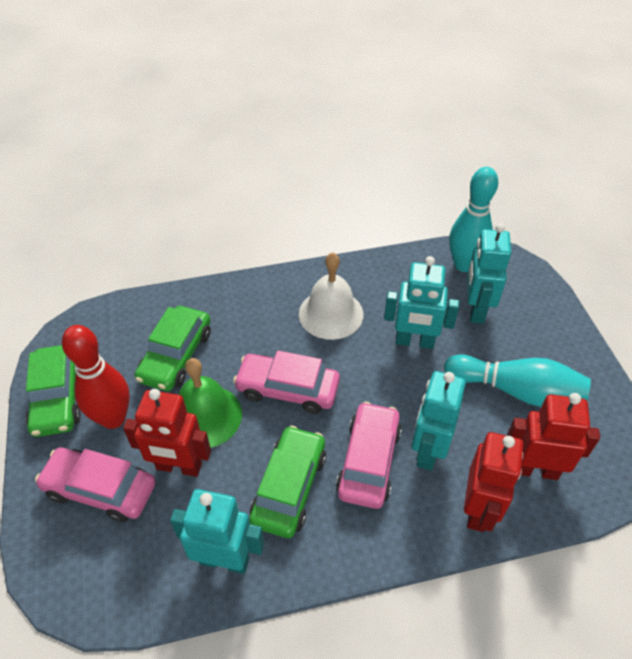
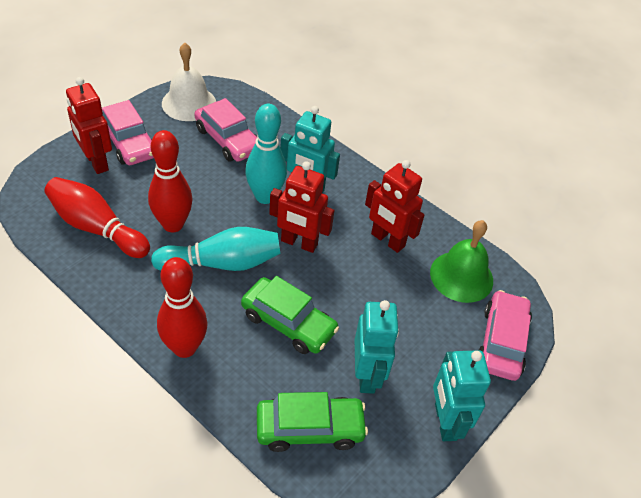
green car: 3 -> 2
red bowling pin: 1 -> 3
turquoise robot: 4 -> 3

